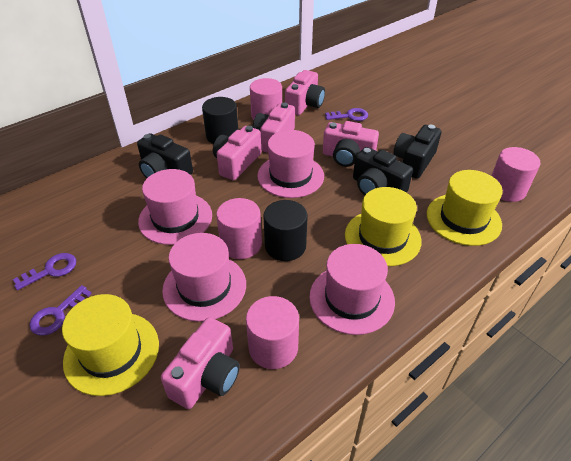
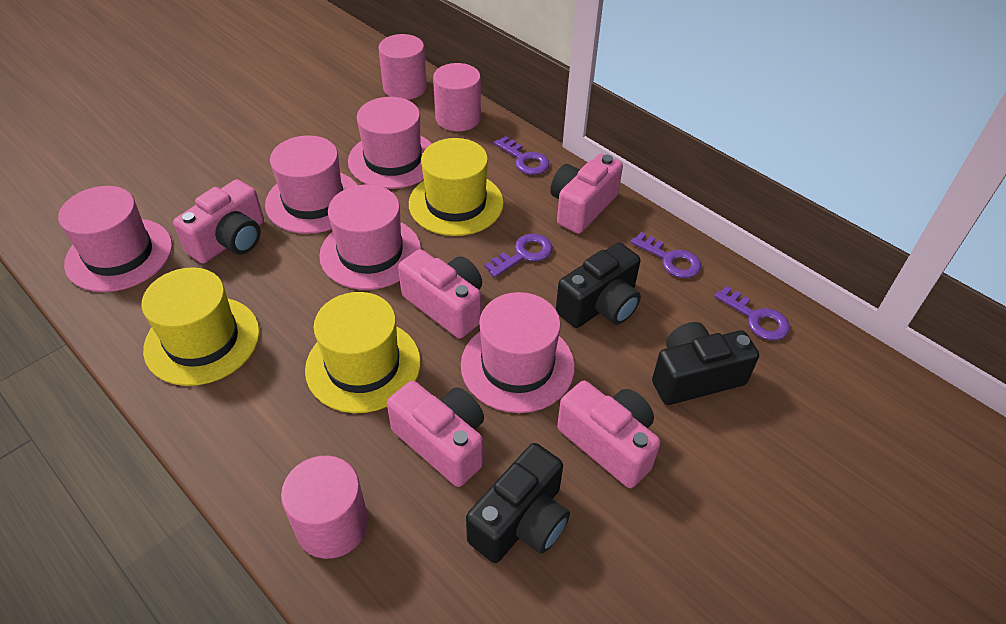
black cylinder: 2 -> 0
pink cylinder: 4 -> 3
pink hat: 4 -> 5
purple key: 3 -> 4

